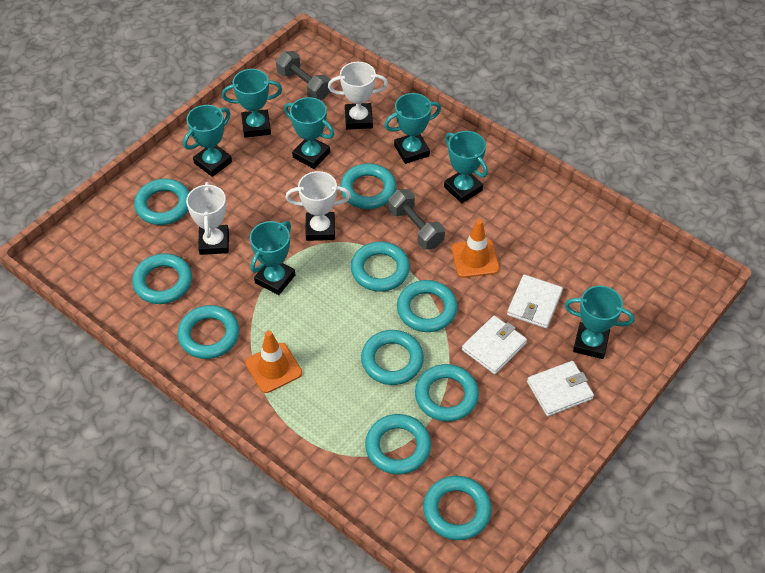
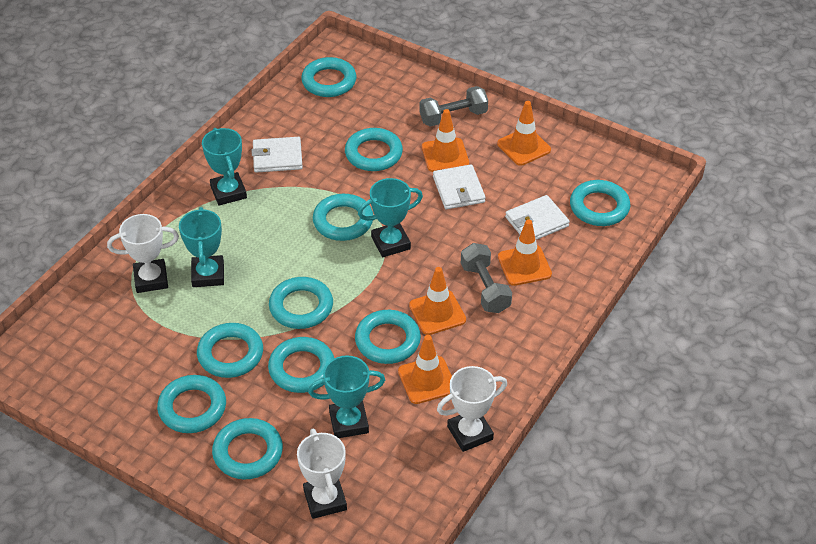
orange traffic cone: 2 -> 5
turquoise trophy: 7 -> 4

